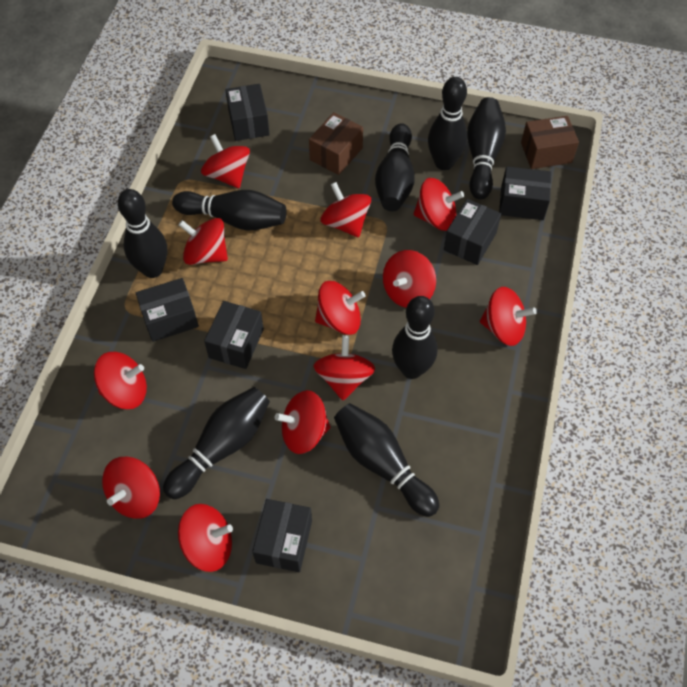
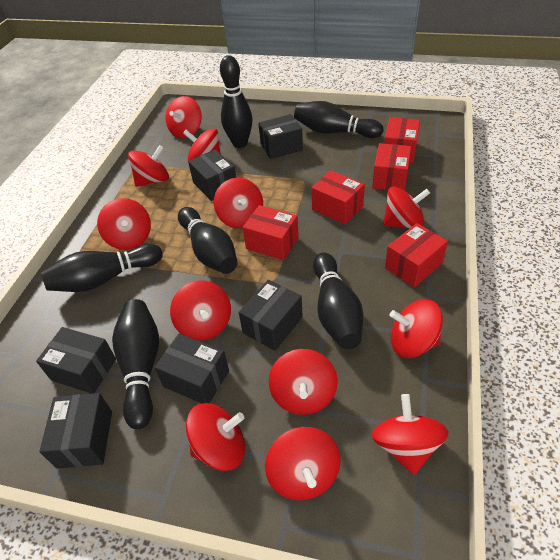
black bowling pin: 8 -> 6
brown box: 2 -> 0
red box: 0 -> 5

